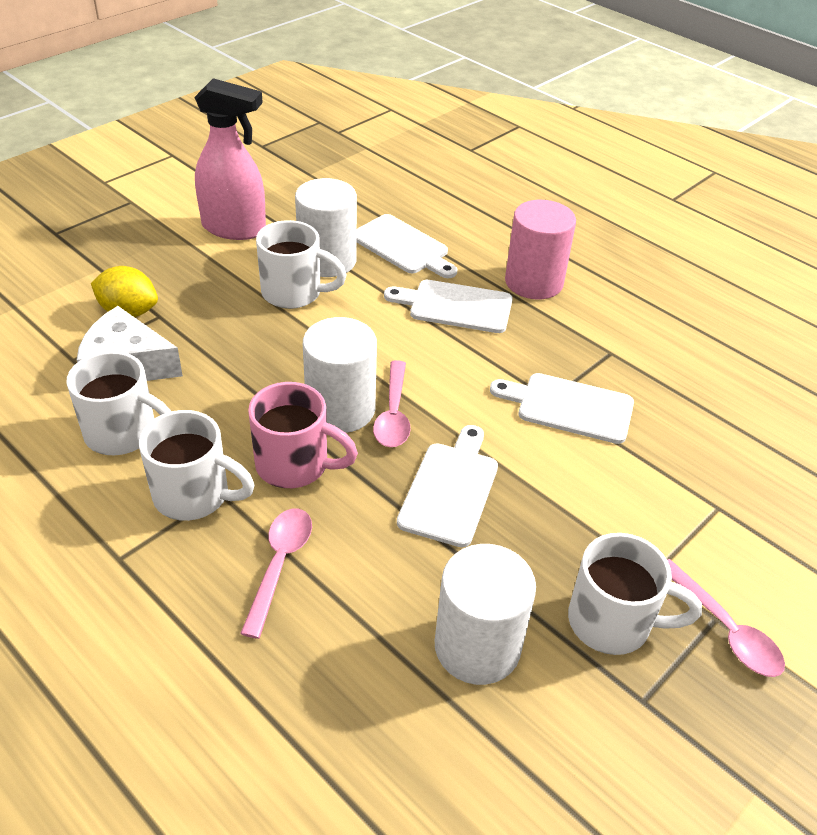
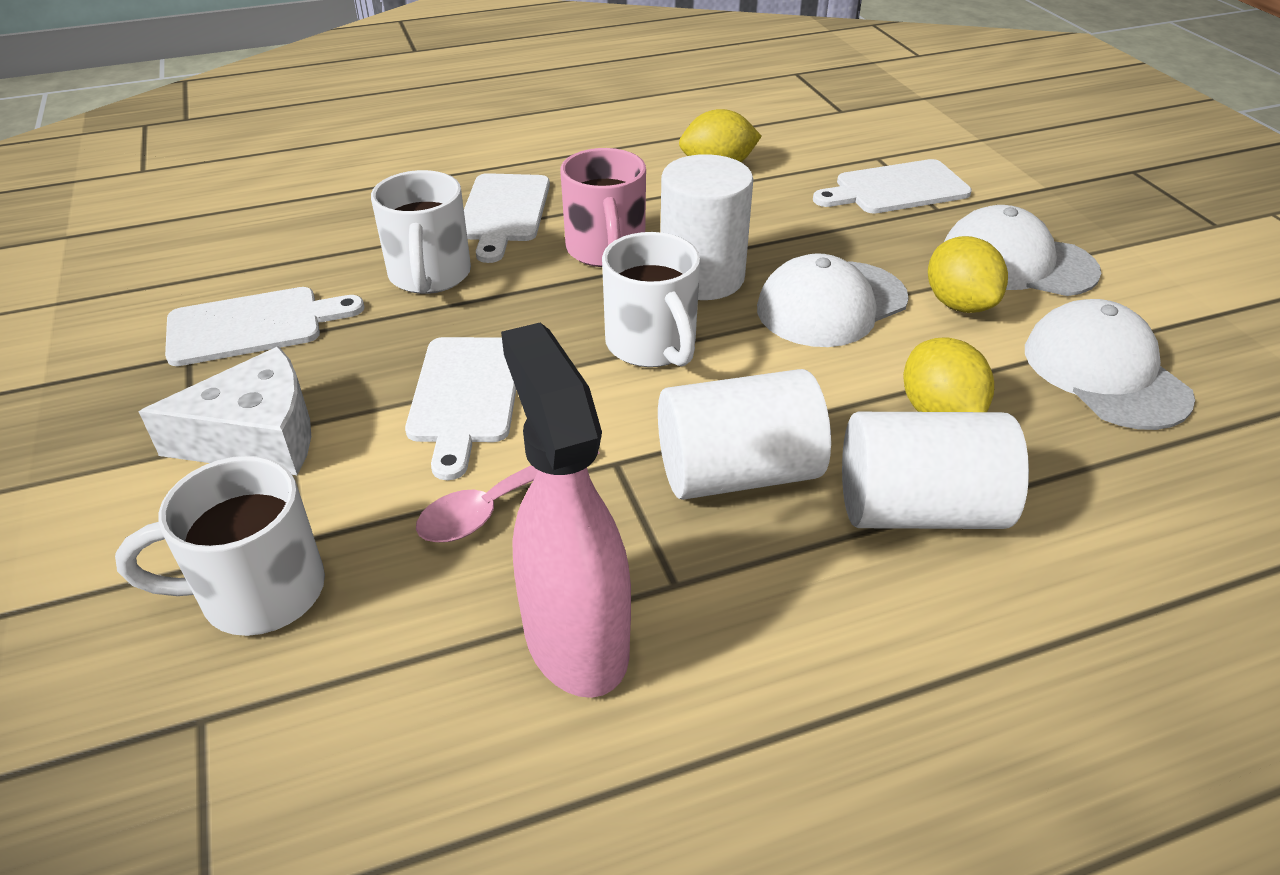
pink cylinder: 1 -> 0
pink spoon: 3 -> 1
white cap: 0 -> 3
white mug: 4 -> 3
yellow lemon: 1 -> 3

